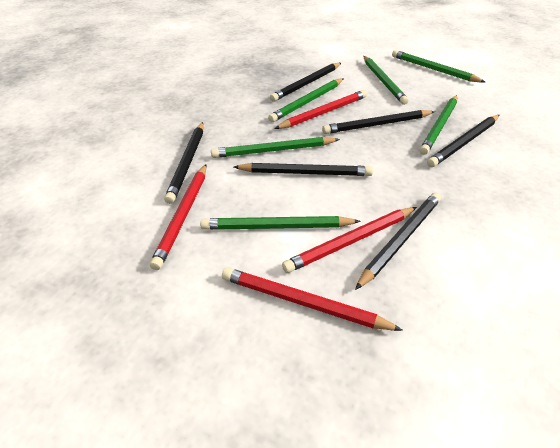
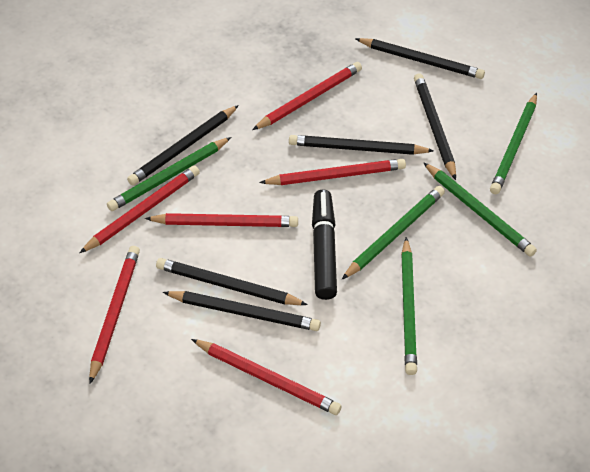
black marker: 0 -> 1
green pencil: 6 -> 5
red pencil: 4 -> 6

